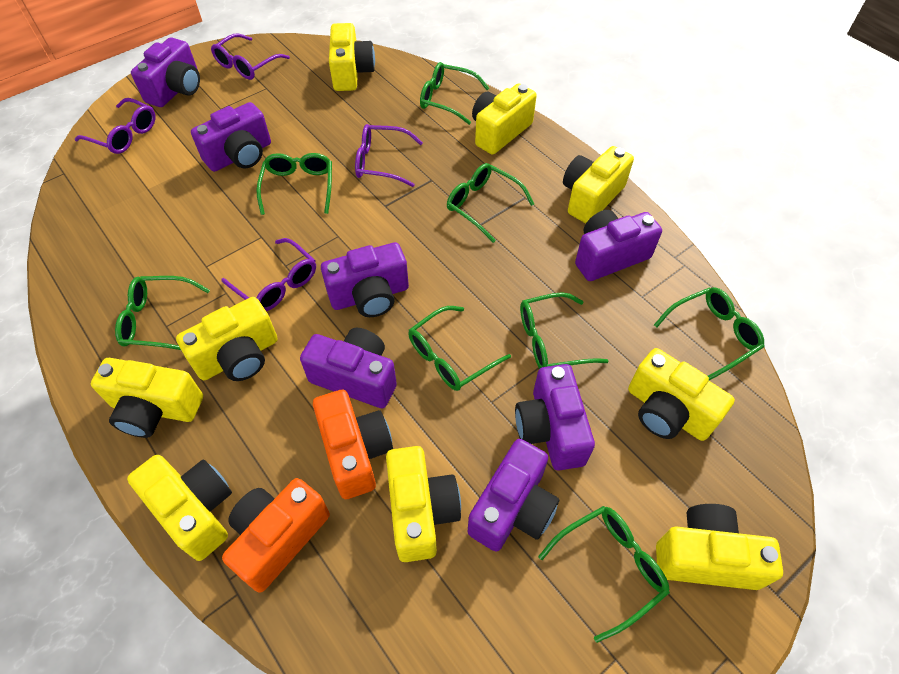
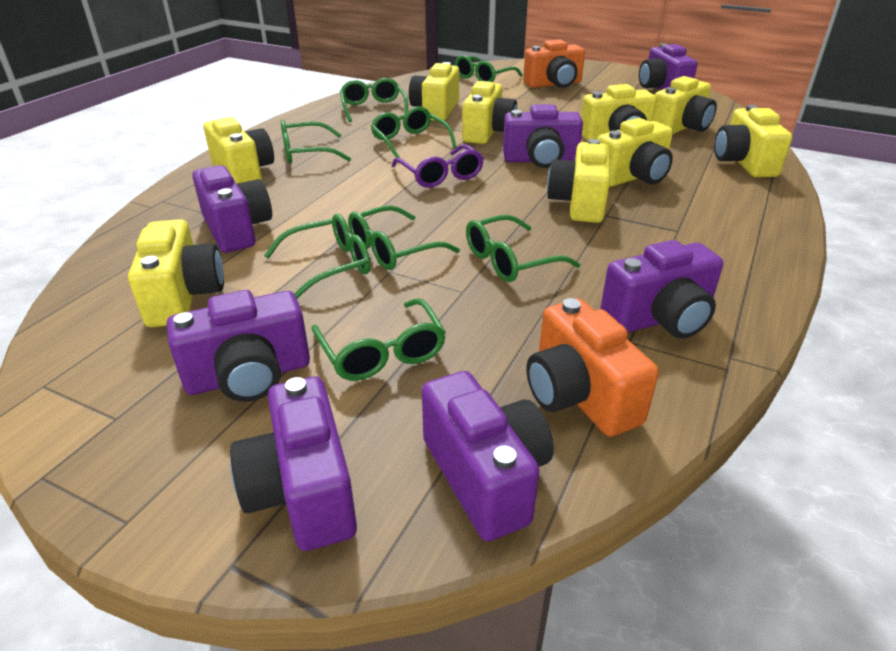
purple glasses: 4 -> 1

